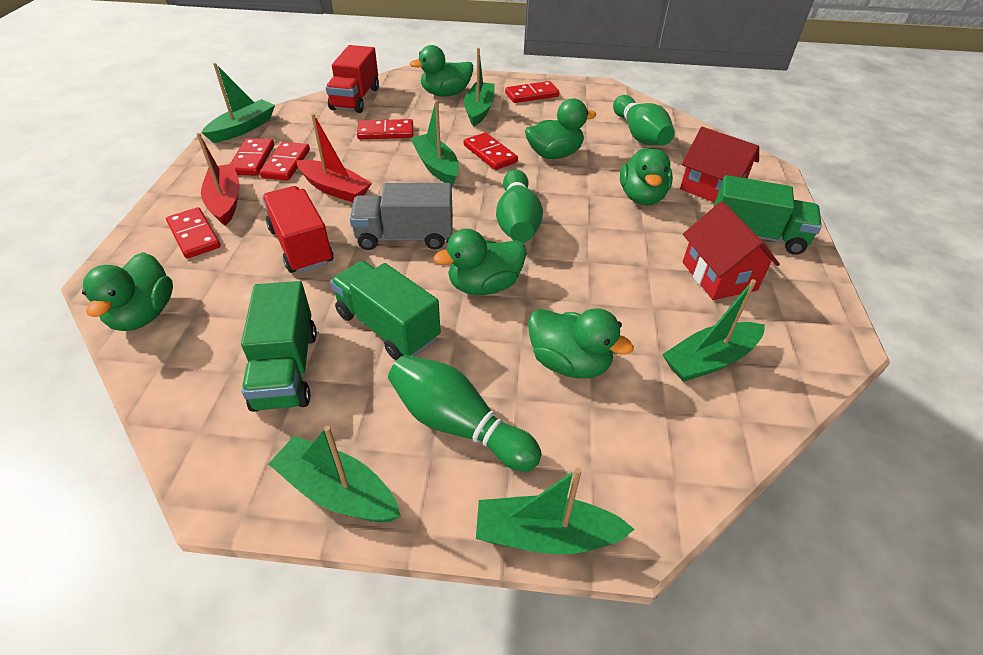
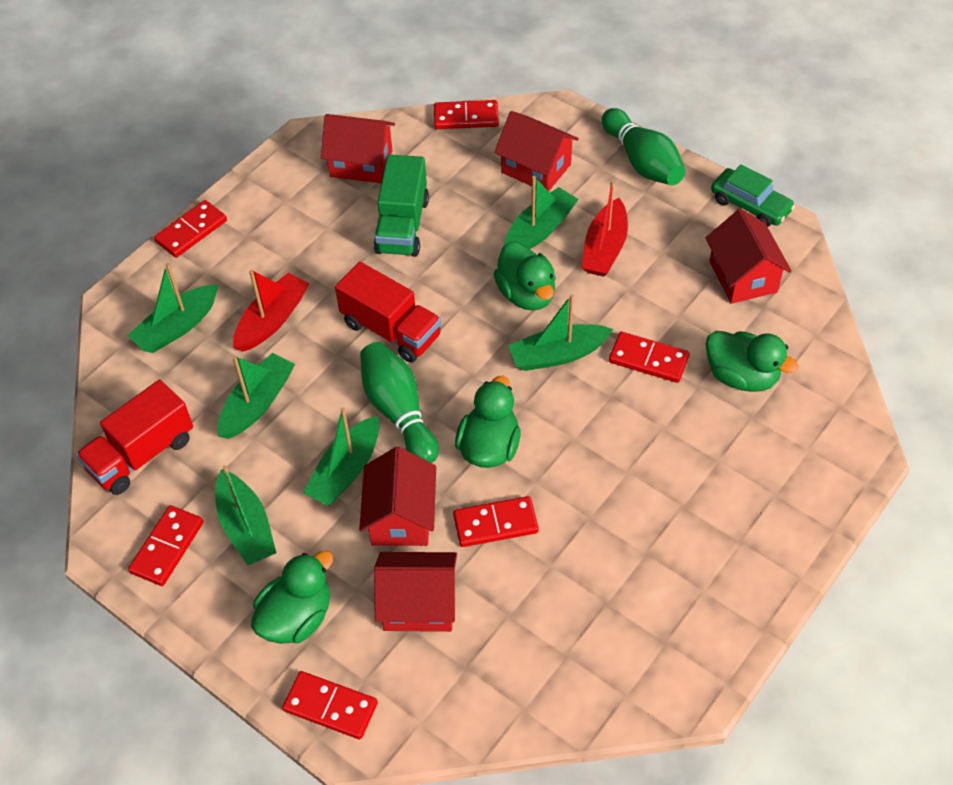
green bowling pin: 3 -> 2
green car: 0 -> 1
green duck: 6 -> 4
green truck: 3 -> 1
grey truck: 1 -> 0
red house: 2 -> 5

